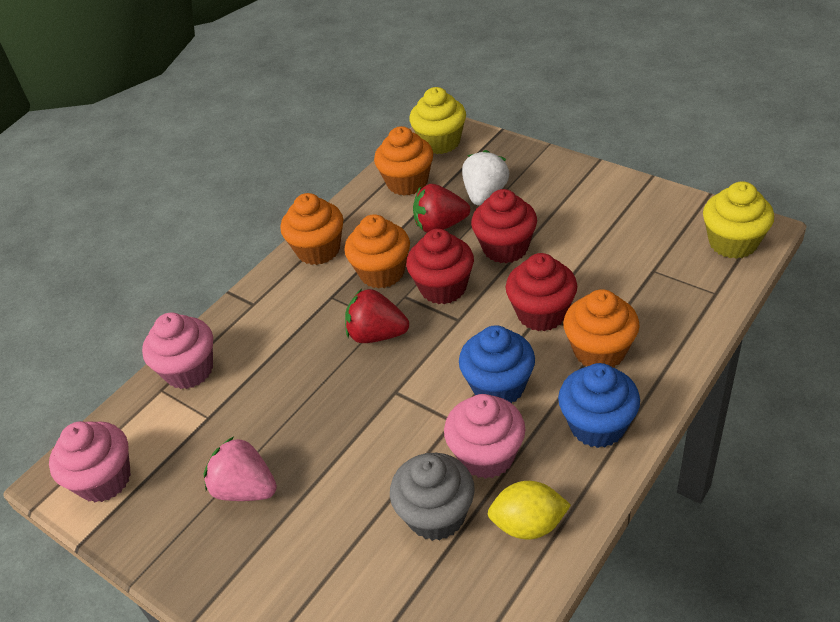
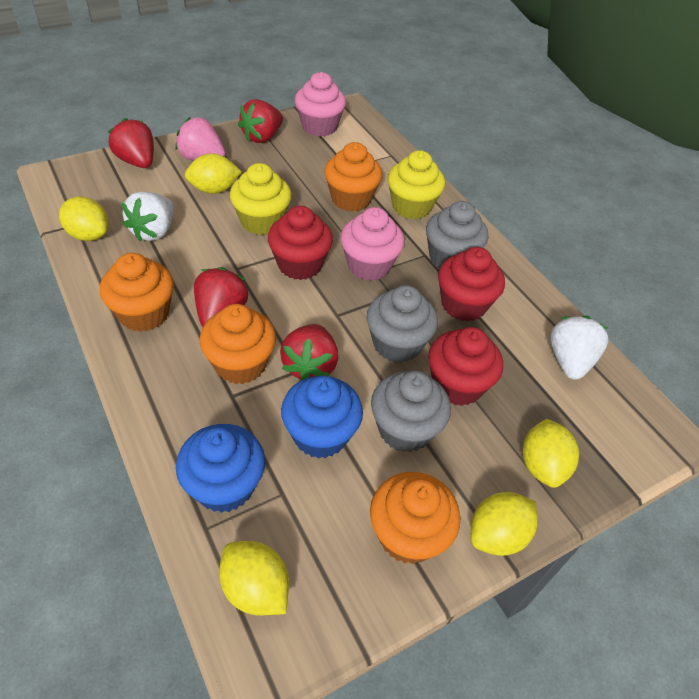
grey cupcake: 1 -> 3
pink cupcake: 3 -> 2
red strawberry: 2 -> 4
white strawberry: 1 -> 2
yellow lemon: 1 -> 5

